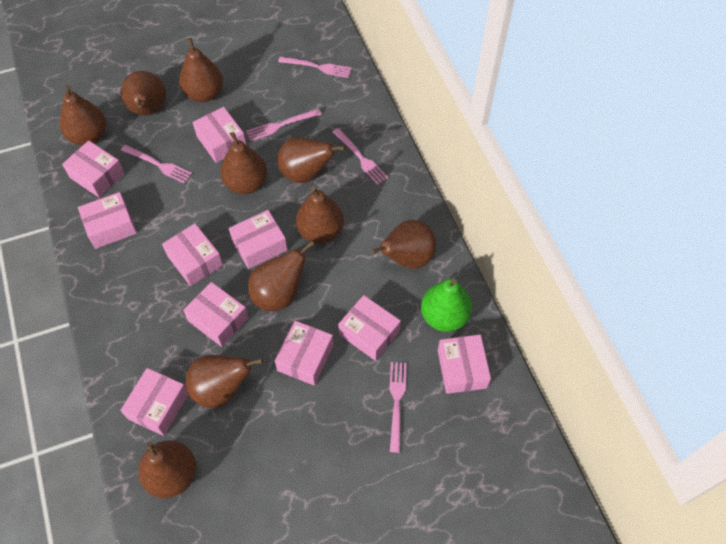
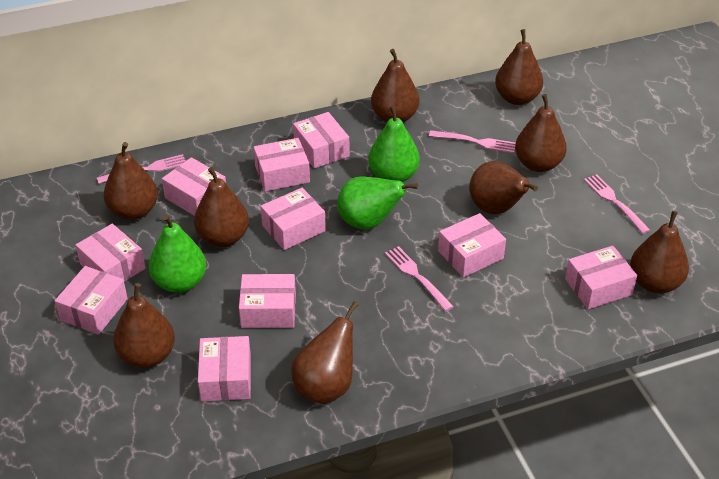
brown pear: 10 -> 9
green pear: 1 -> 3
pink fork: 5 -> 4

